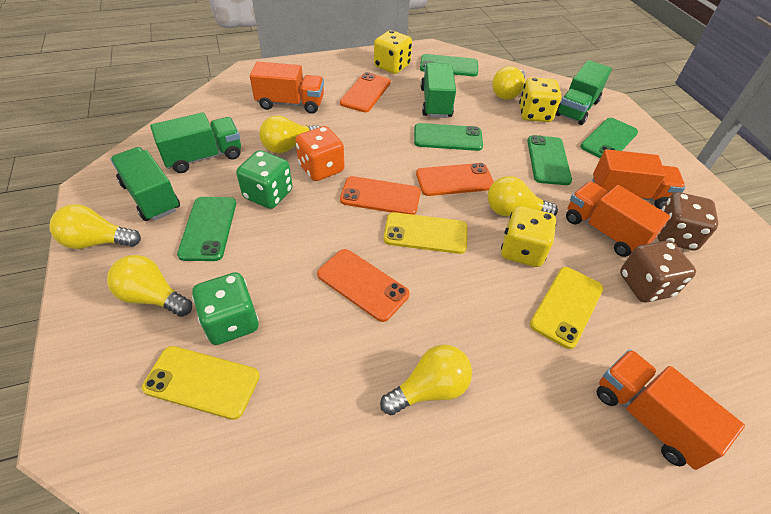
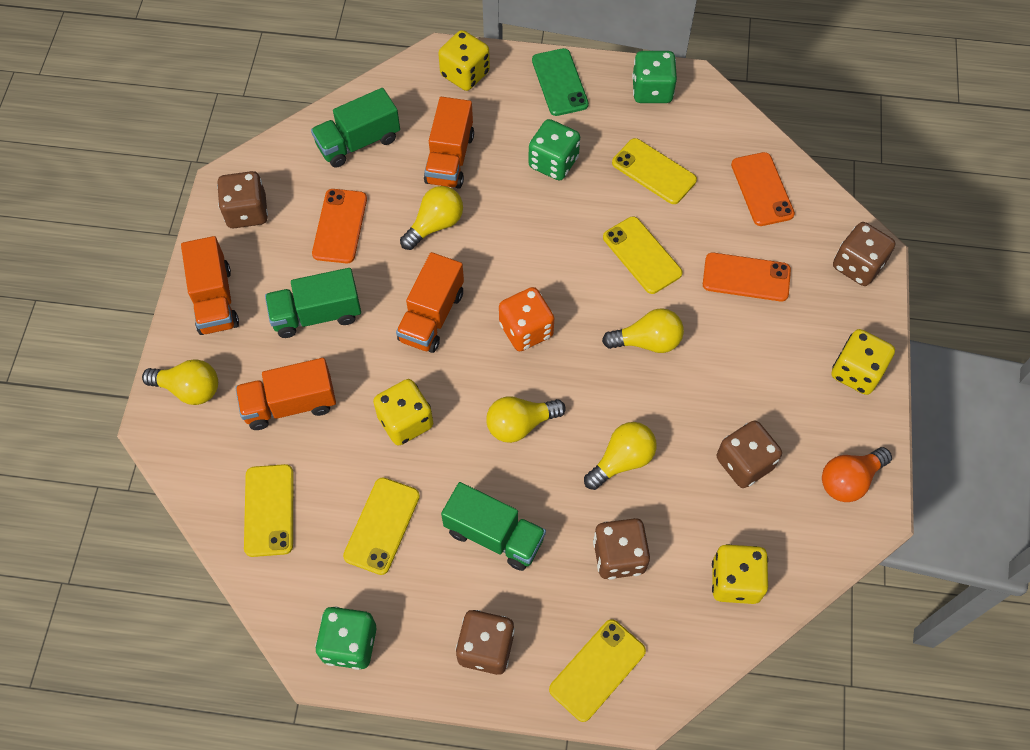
brown dice: 2 -> 5
green dice: 2 -> 3
green phone: 5 -> 1
green truck: 4 -> 3
orange light bulb: 0 -> 1
orange phone: 4 -> 3
yellow dice: 3 -> 4
yellow light bulb: 6 -> 5
yellow phone: 3 -> 5

